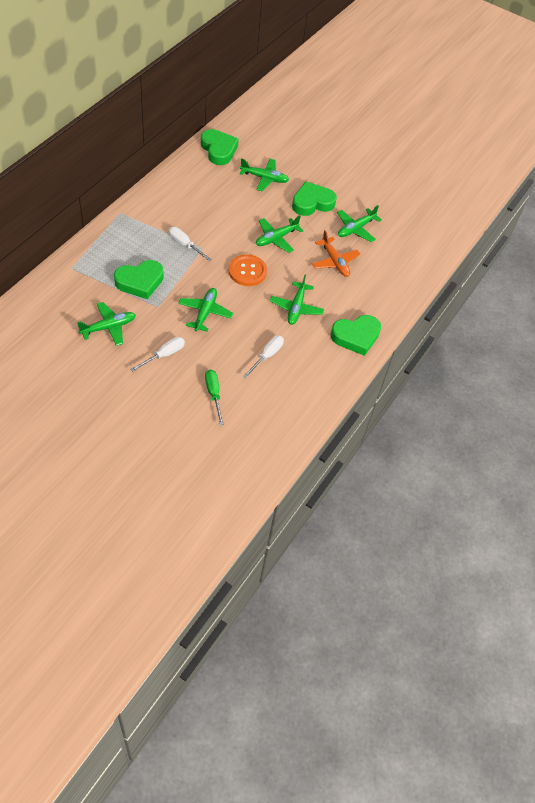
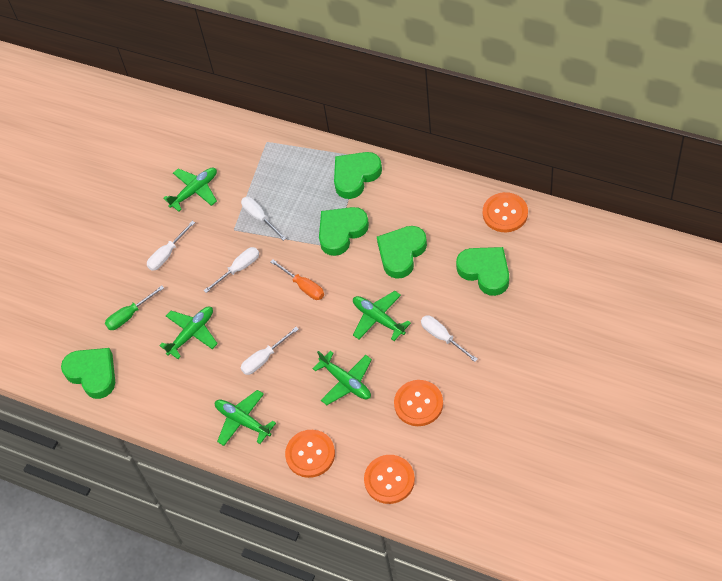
green heart: 4 -> 5
green plane: 6 -> 5
orange button: 1 -> 4
orange plane: 1 -> 0
orange screwdriver: 0 -> 1
white screwdriver: 3 -> 5

